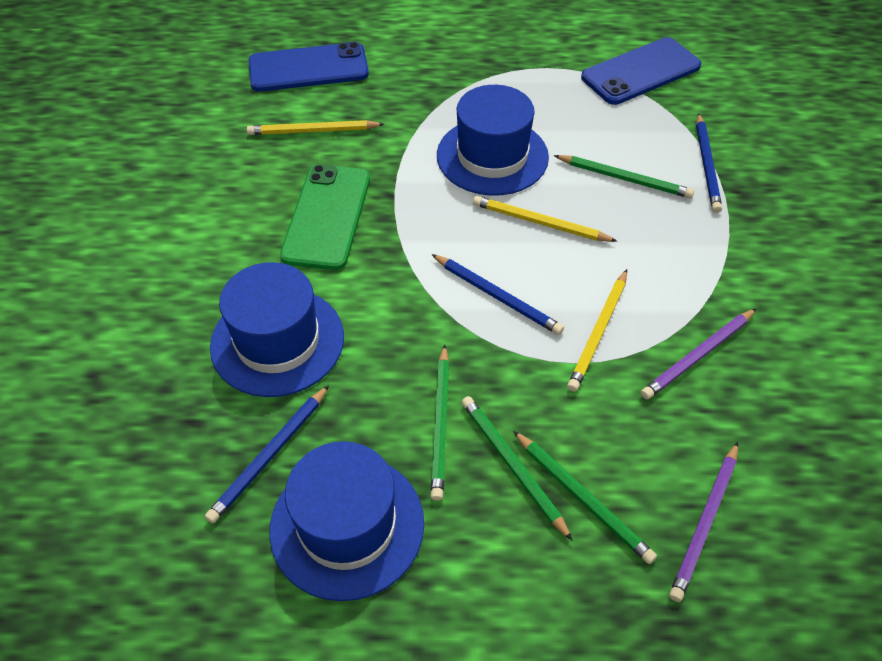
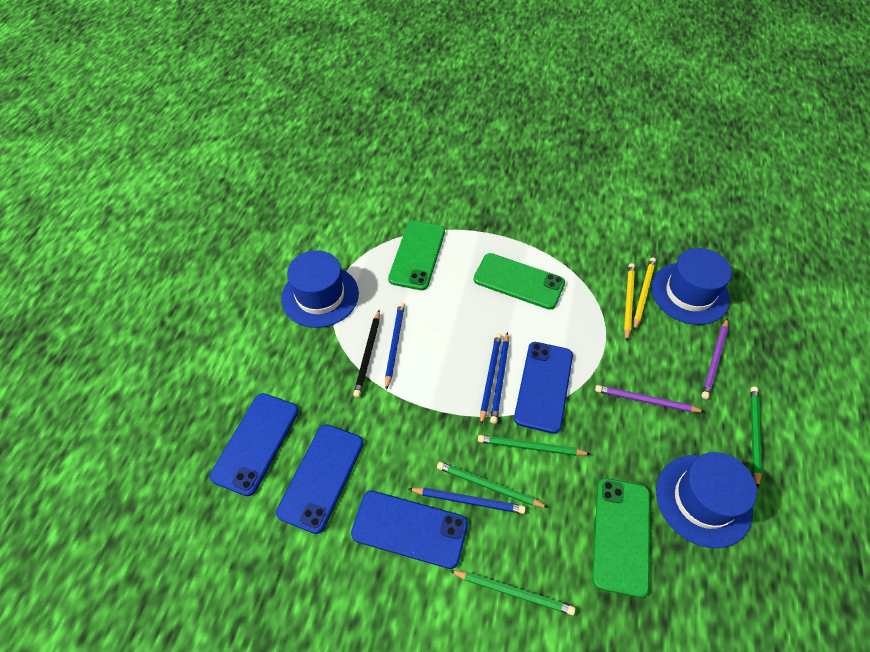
black pencil: 0 -> 1
blue pencil: 3 -> 4
blue phone: 2 -> 4
green phone: 1 -> 3
yellow pencil: 3 -> 2

